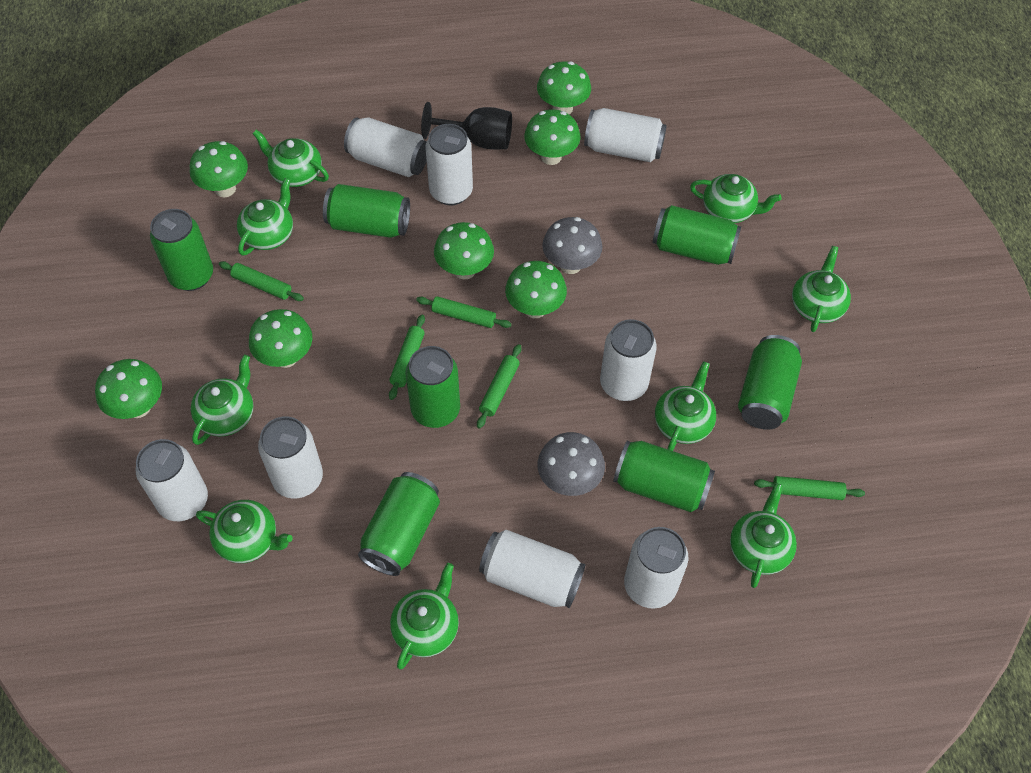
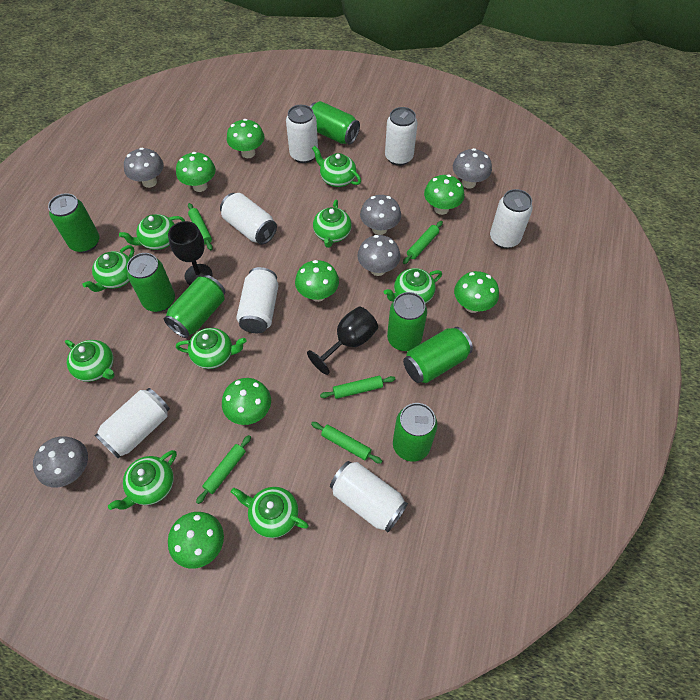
black goblet: 1 -> 2
grey mushroom: 2 -> 5
white can: 8 -> 7

